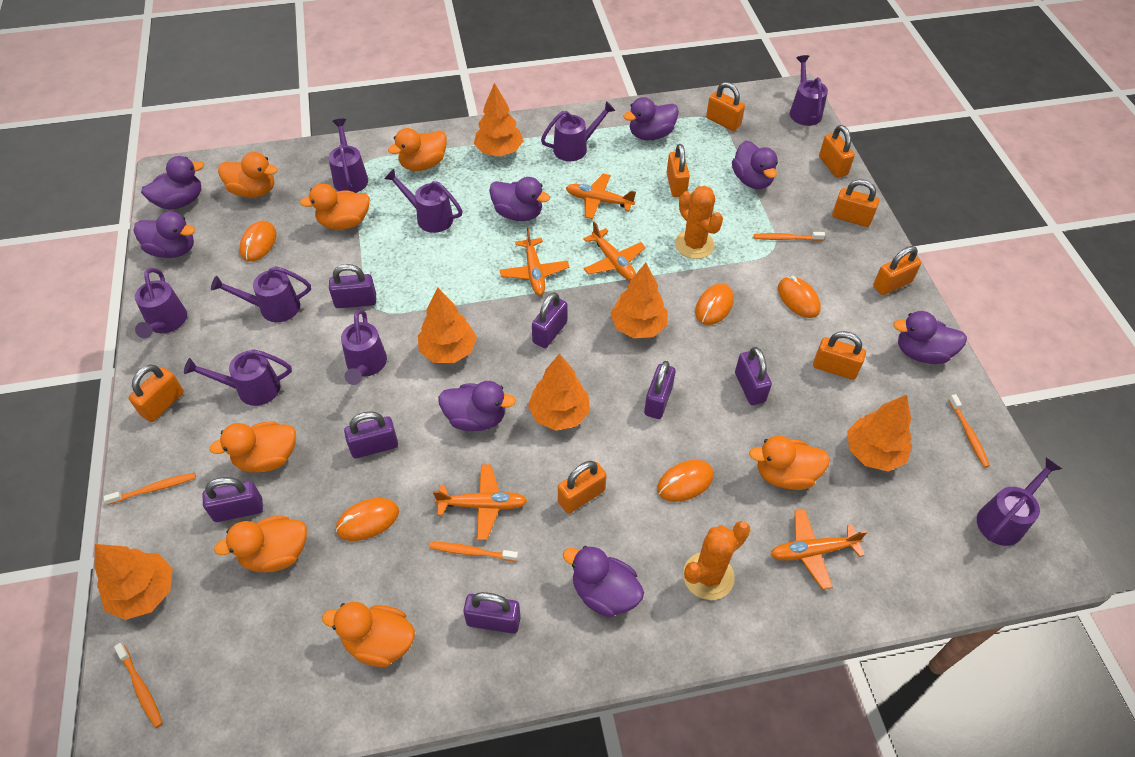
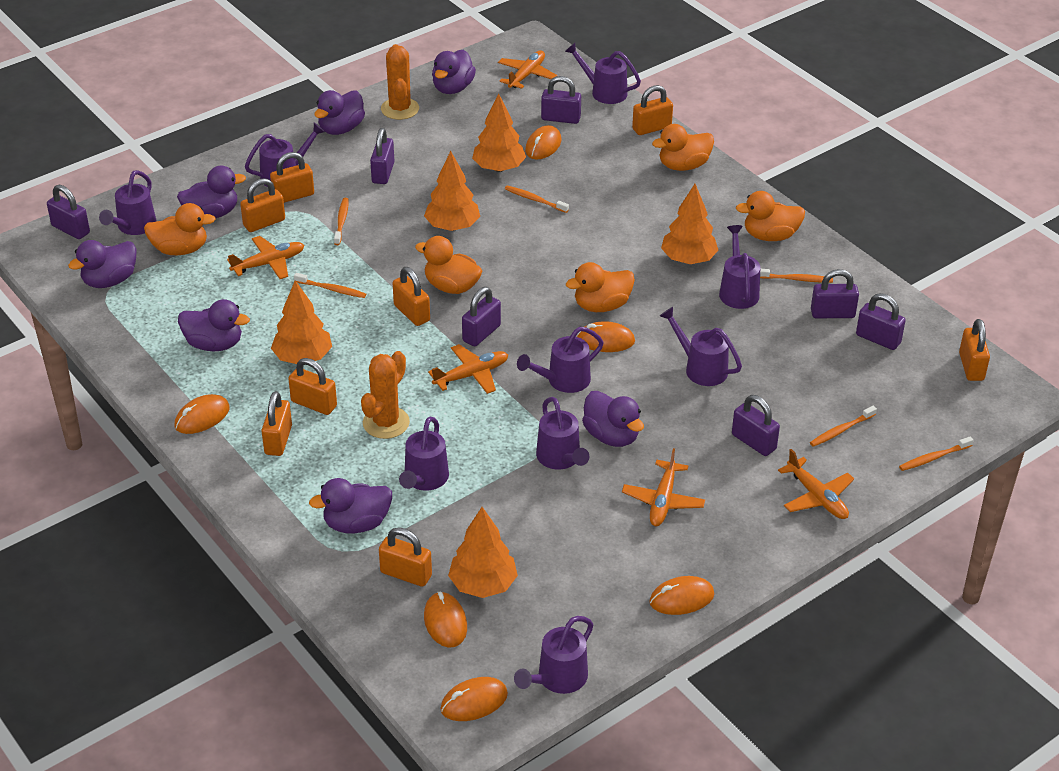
orange duck: 7 -> 5
orange mouse: 5 -> 6
orange toothbrush: 5 -> 6
orange tree: 6 -> 5
purple duck: 8 -> 7

